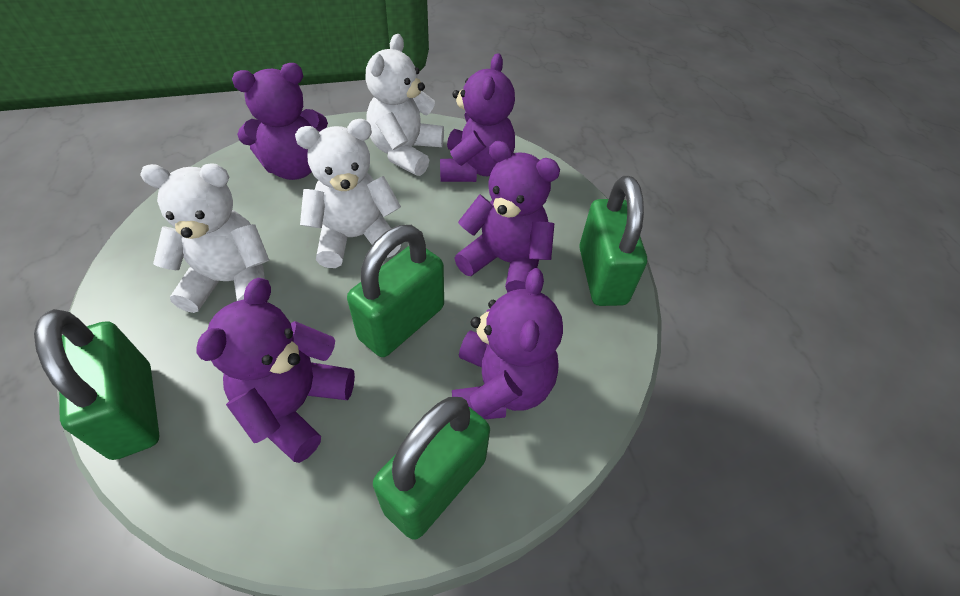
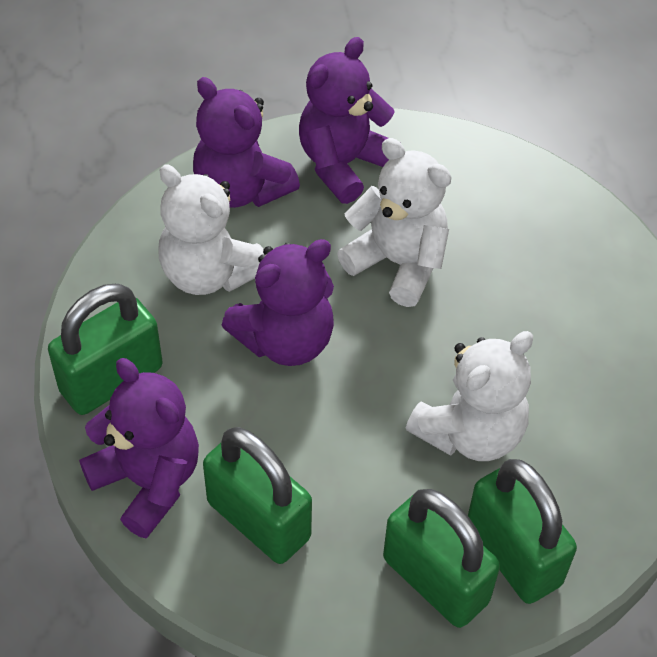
purple teddy bear: 5 -> 4

